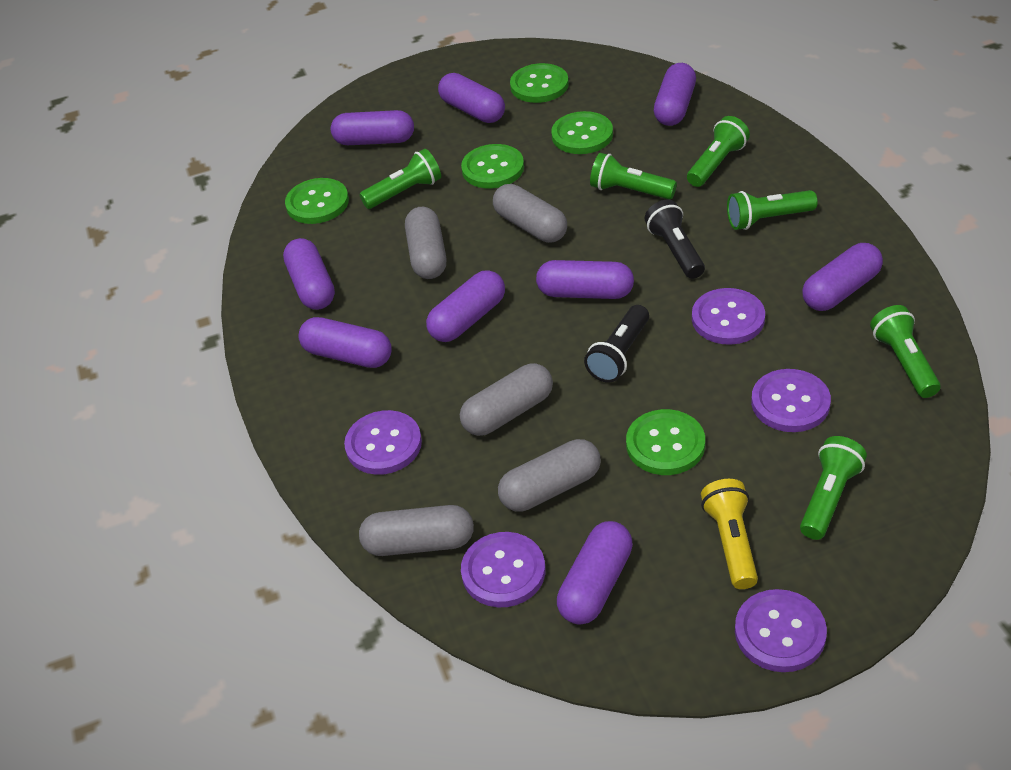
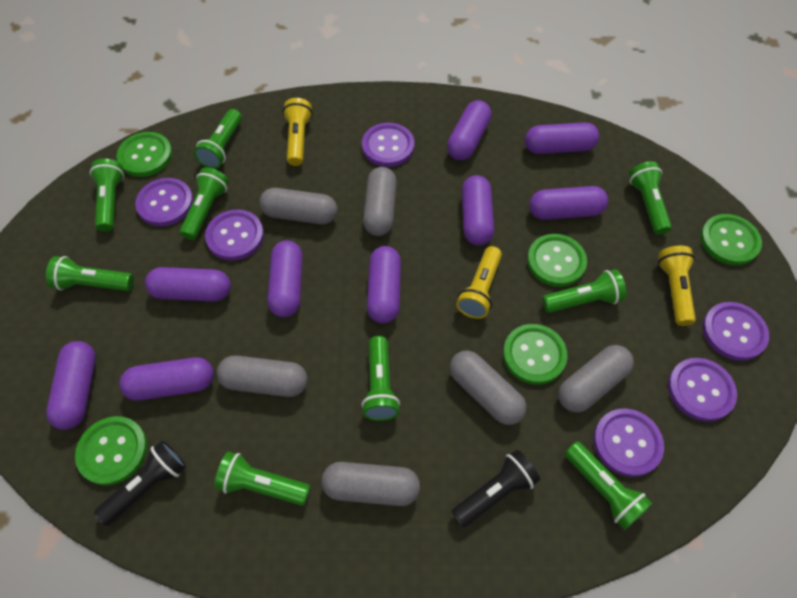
green flashlight: 6 -> 9
grey capsule: 5 -> 6
purple button: 5 -> 6
yellow flashlight: 1 -> 3

